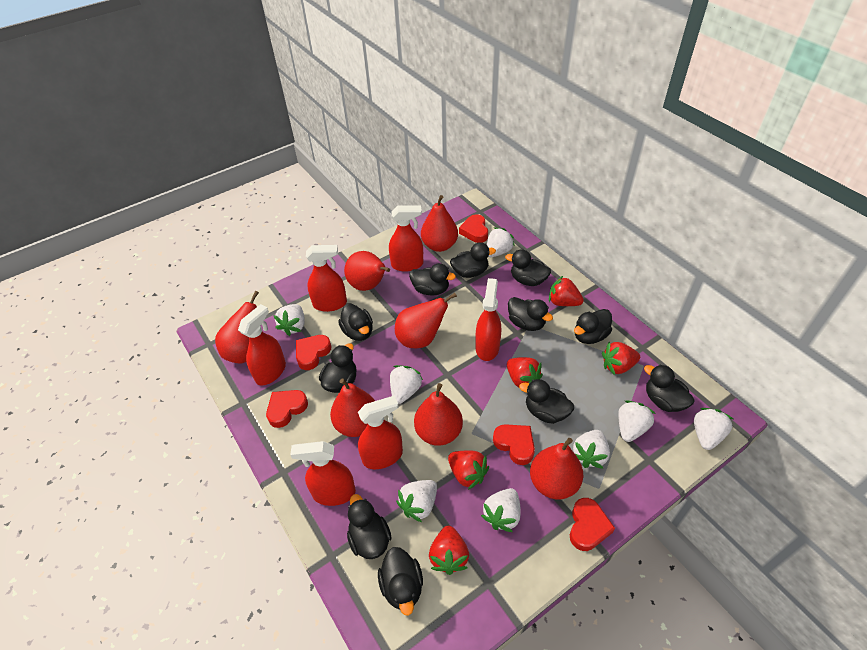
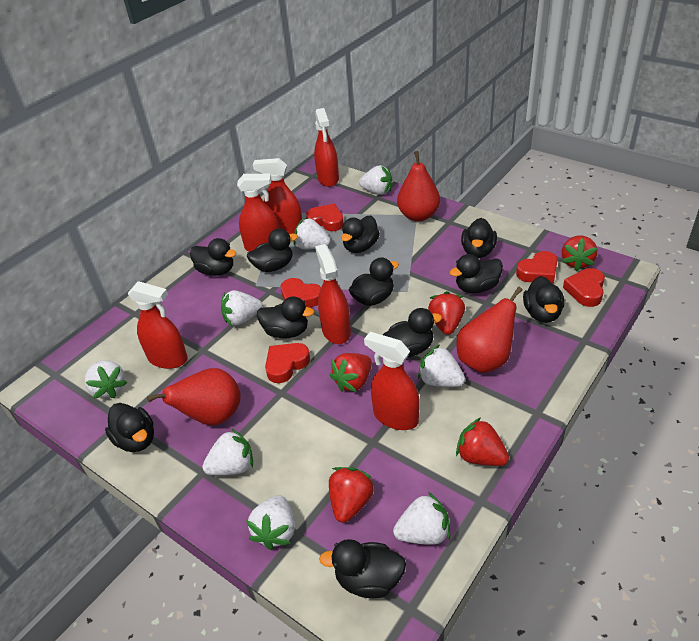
red pear: 7 -> 3

